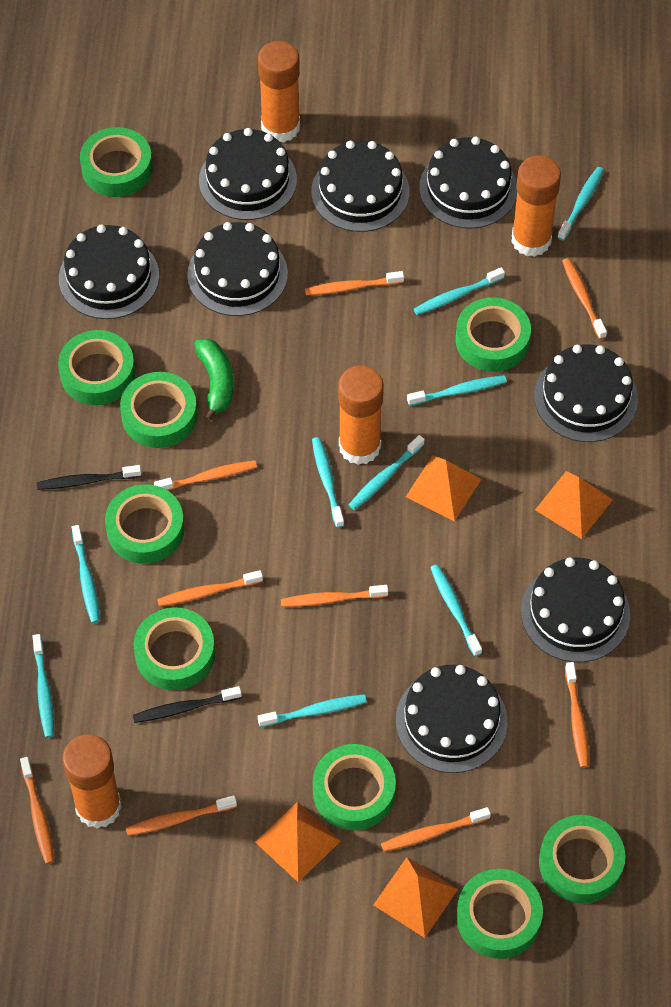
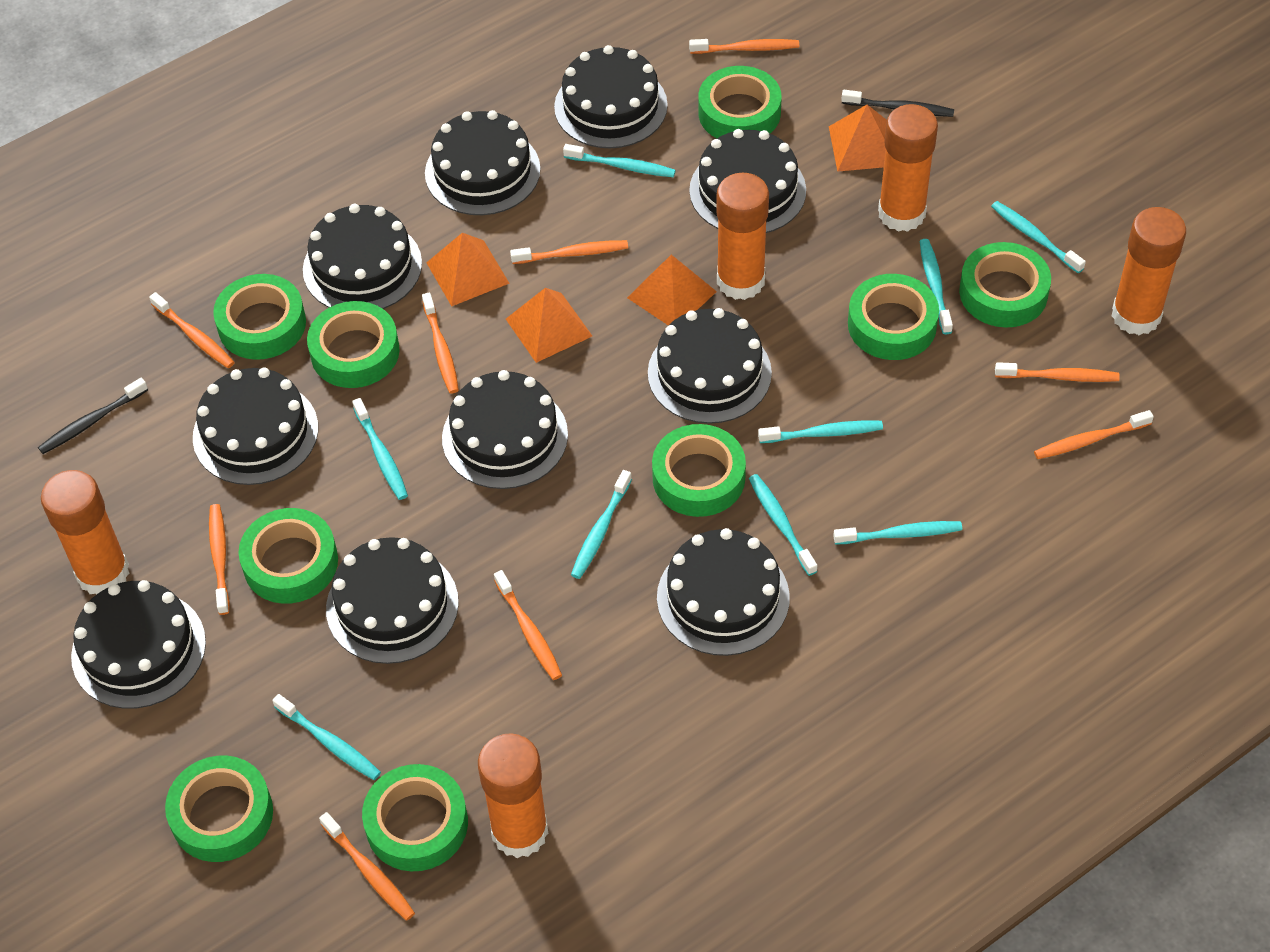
black cake: 8 -> 10
green banana: 1 -> 0
orange glue stick: 4 -> 5

